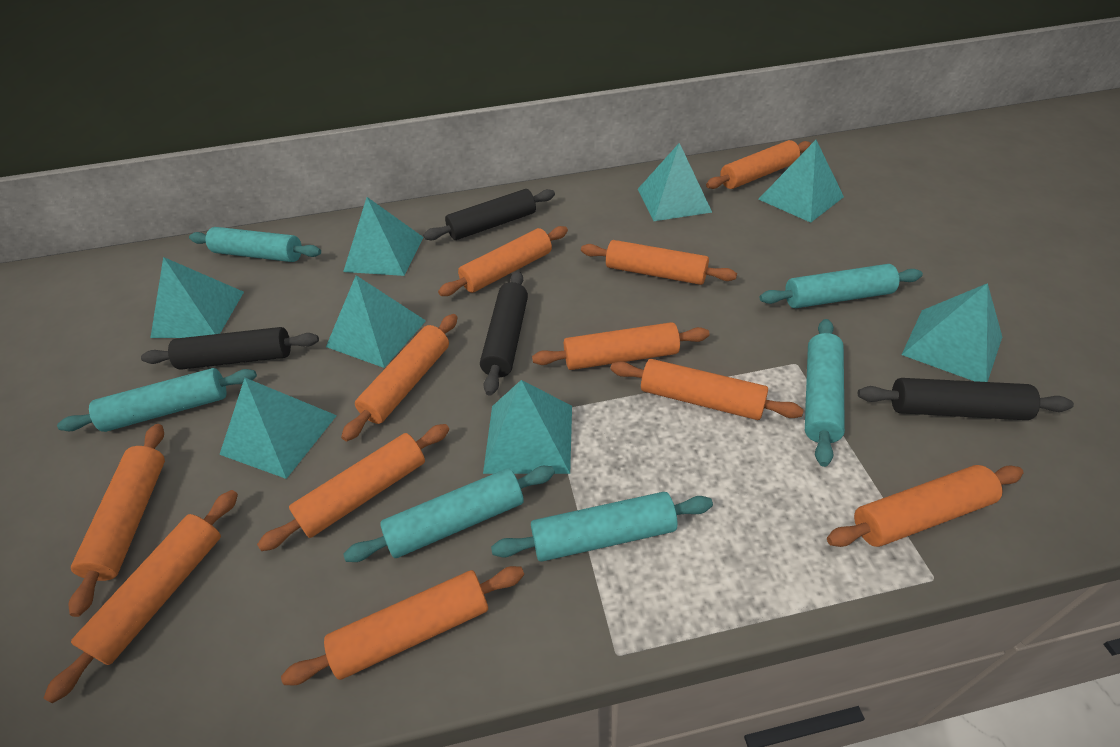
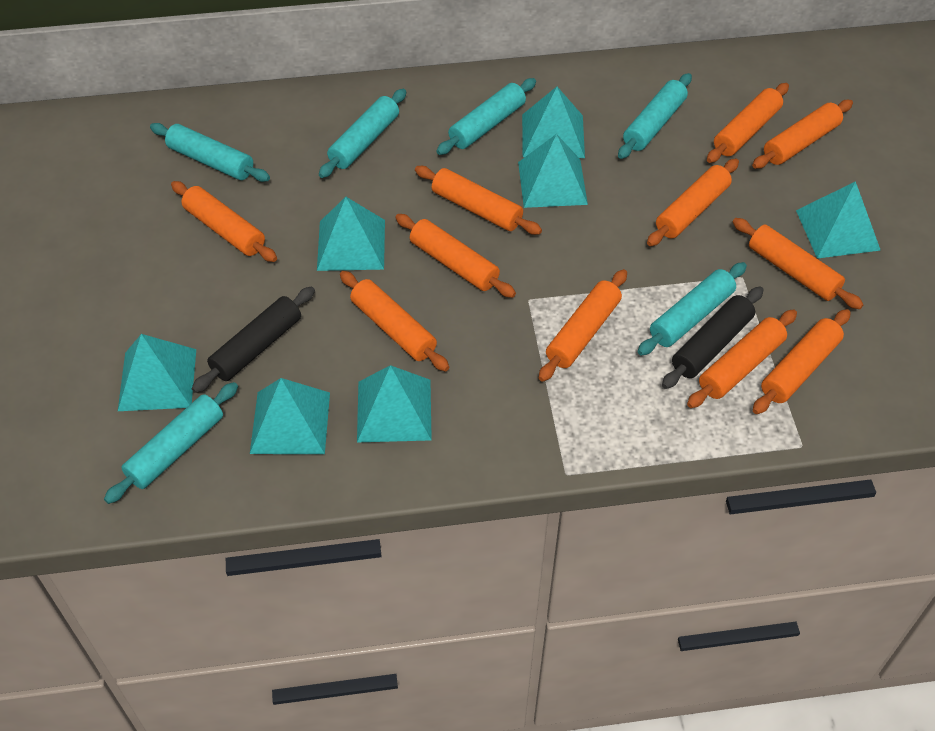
black rolling pin: 4 -> 2
turquoise pyramid: 8 -> 7

